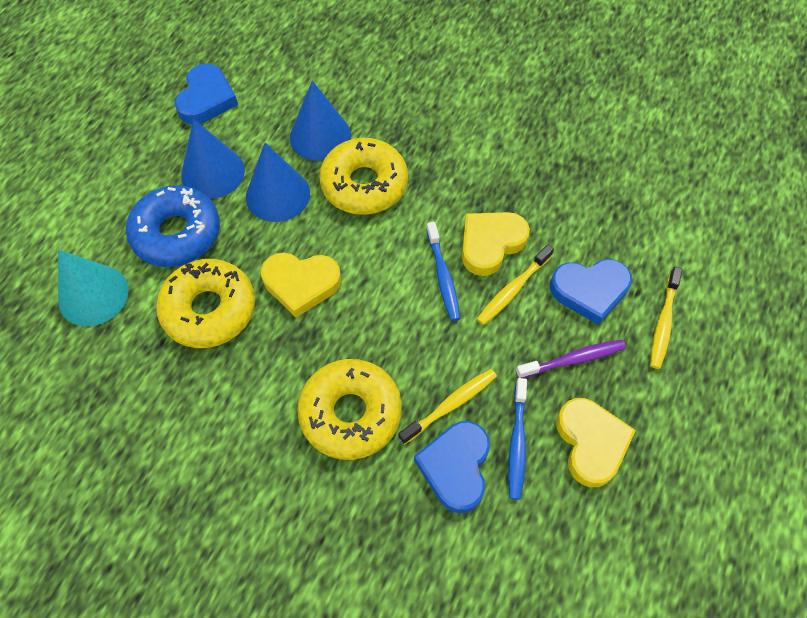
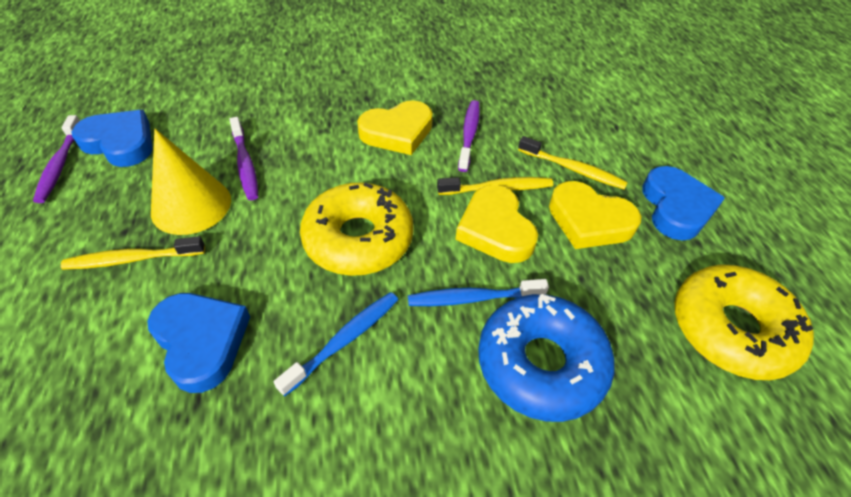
blue cone: 3 -> 0
purple toothbrush: 1 -> 3
turquoise cone: 1 -> 0
yellow cone: 0 -> 1
yellow donut: 3 -> 2

